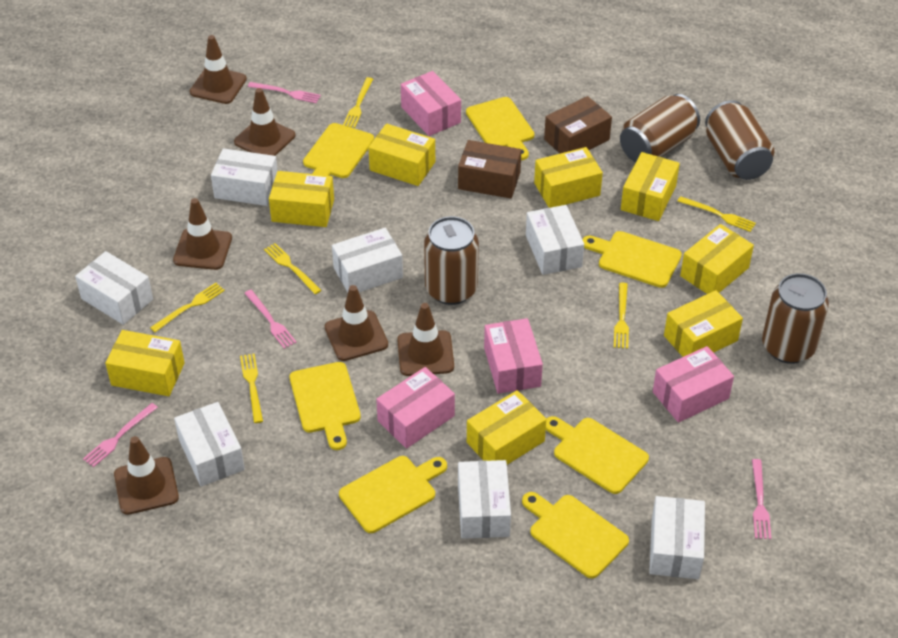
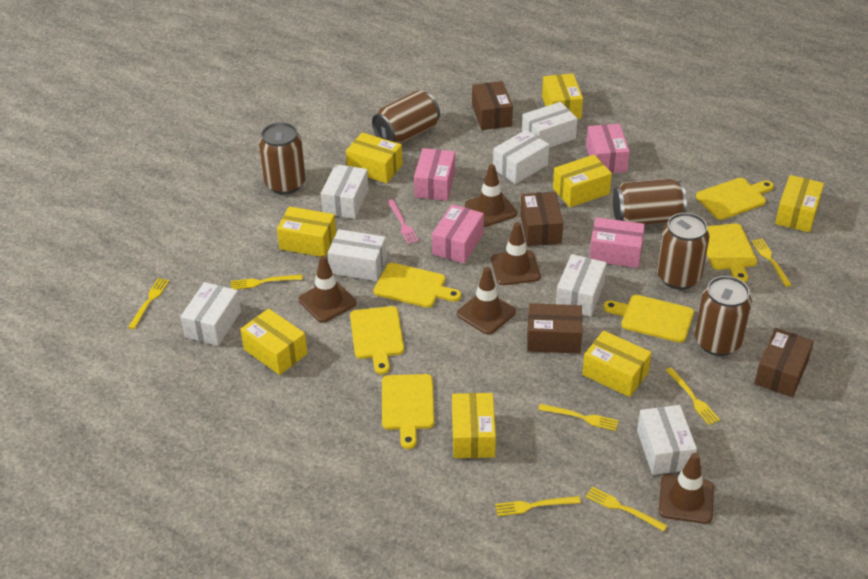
brown box: 2 -> 4
brown can: 4 -> 5
brown traffic cone: 6 -> 5
pink fork: 4 -> 1
yellow cutting board: 7 -> 6
yellow fork: 6 -> 7

